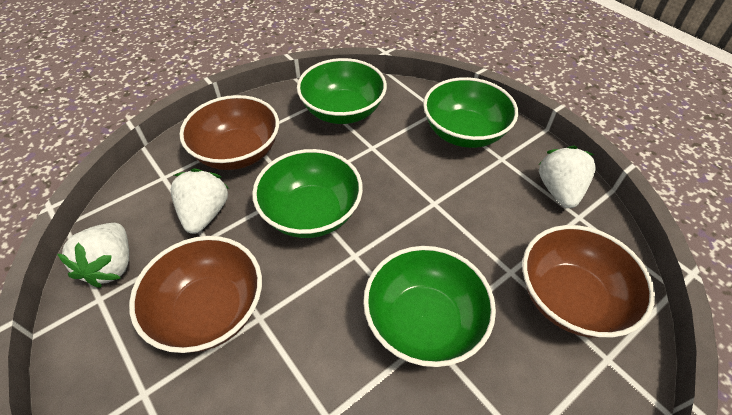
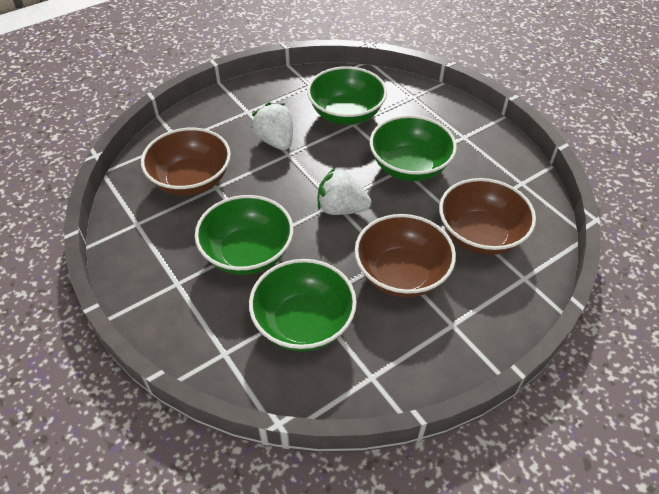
white strawberry: 3 -> 2

